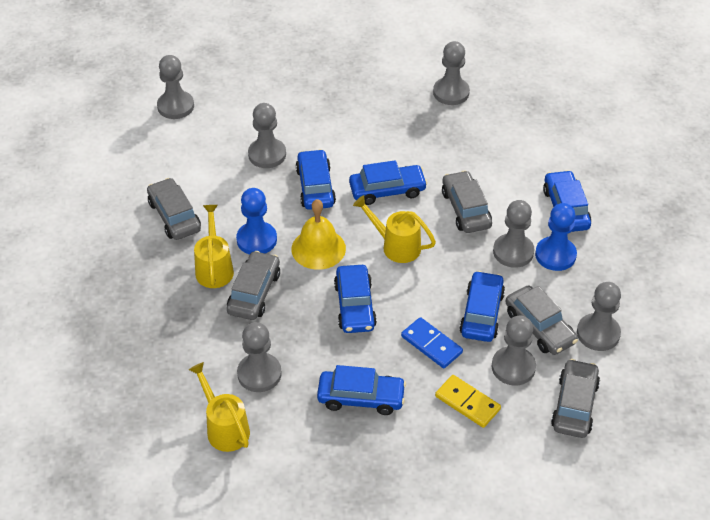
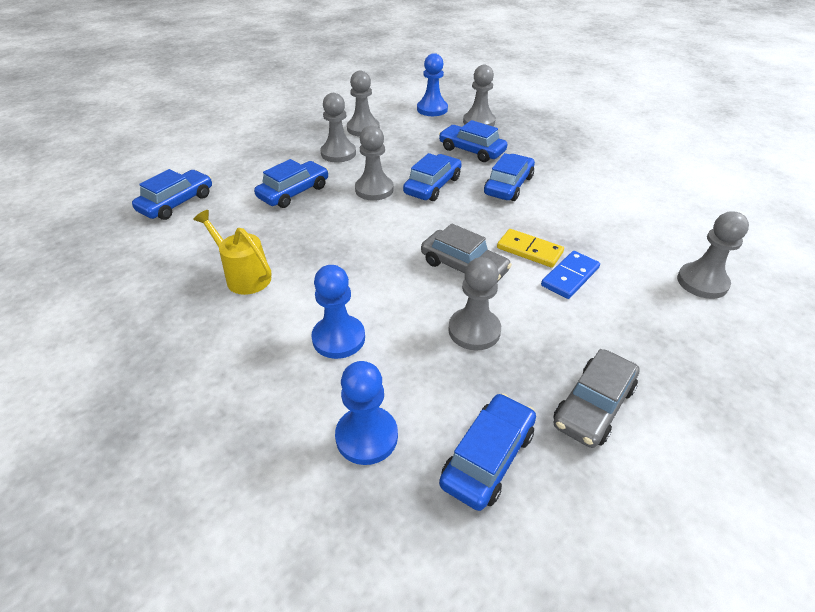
blue pawn: 2 -> 3
grey car: 5 -> 2
grey pawn: 7 -> 6
yellow bell: 1 -> 0
yellow watering can: 3 -> 1

